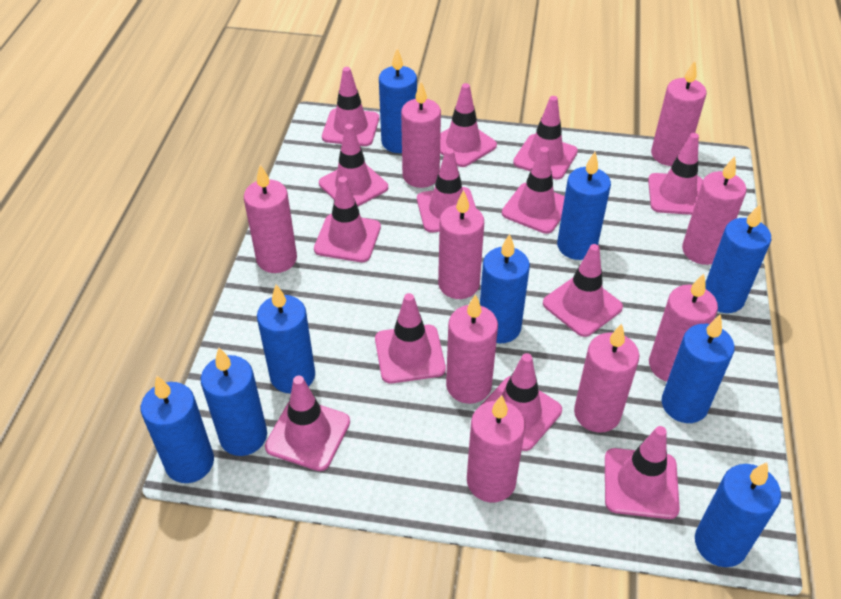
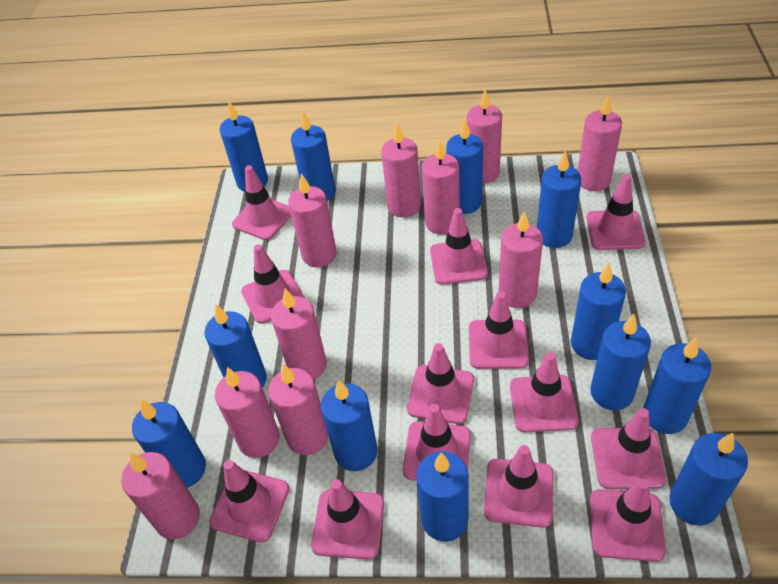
blue candle: 9 -> 12
pink candle: 9 -> 10

